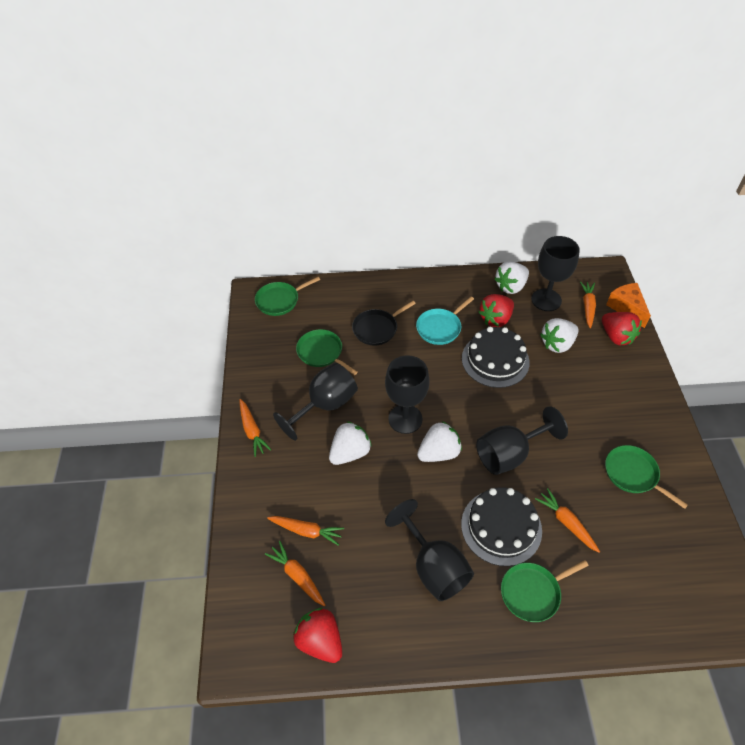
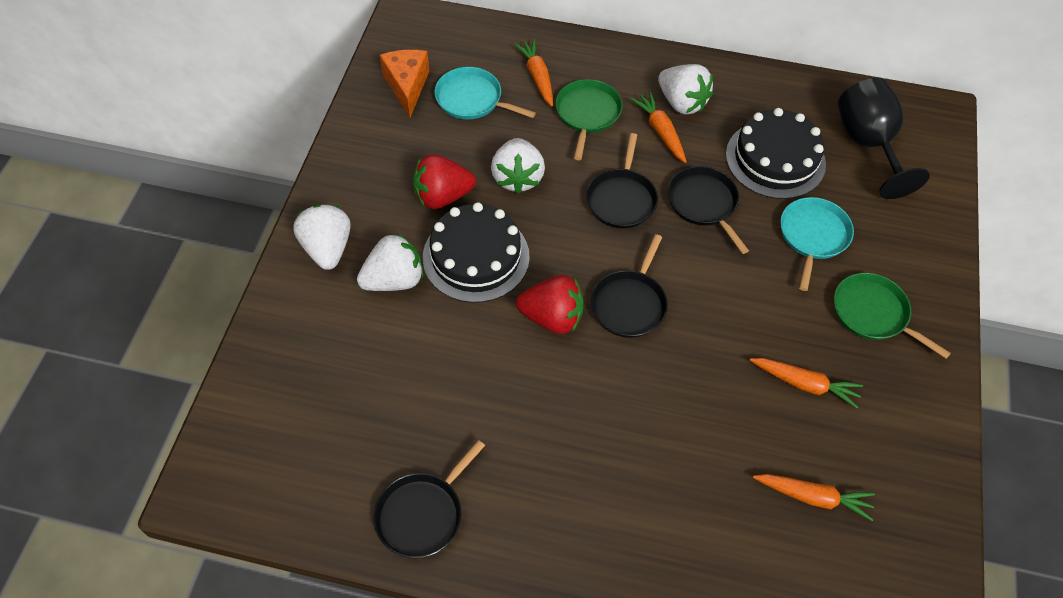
black goblet: 5 -> 1
black pan: 1 -> 4
green pan: 4 -> 2
orange carrot: 5 -> 4
red strawberry: 3 -> 2
turquoise pan: 1 -> 2

